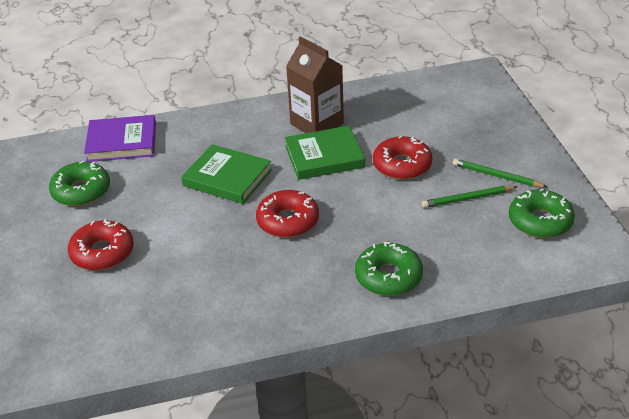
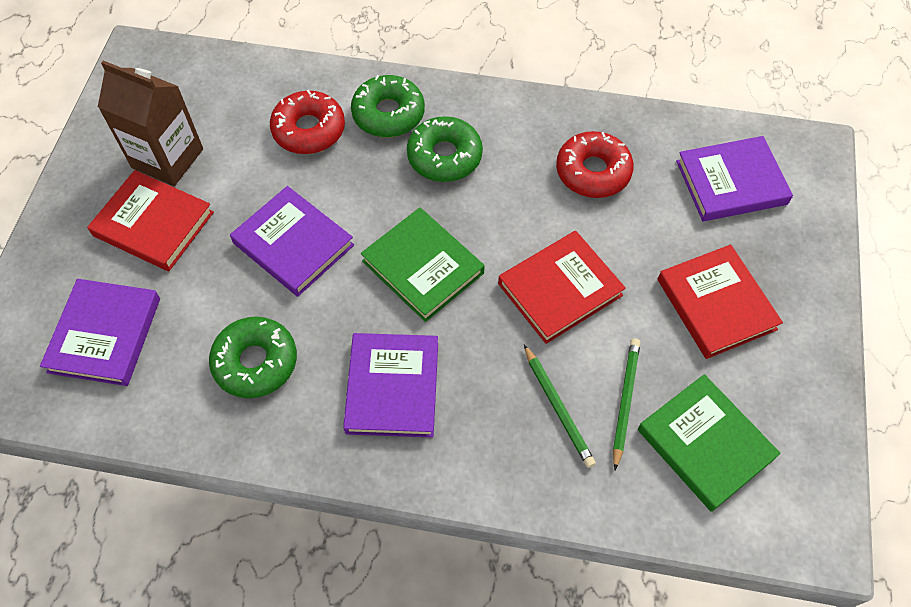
purple book: 1 -> 4
red book: 0 -> 3
red donut: 3 -> 2

